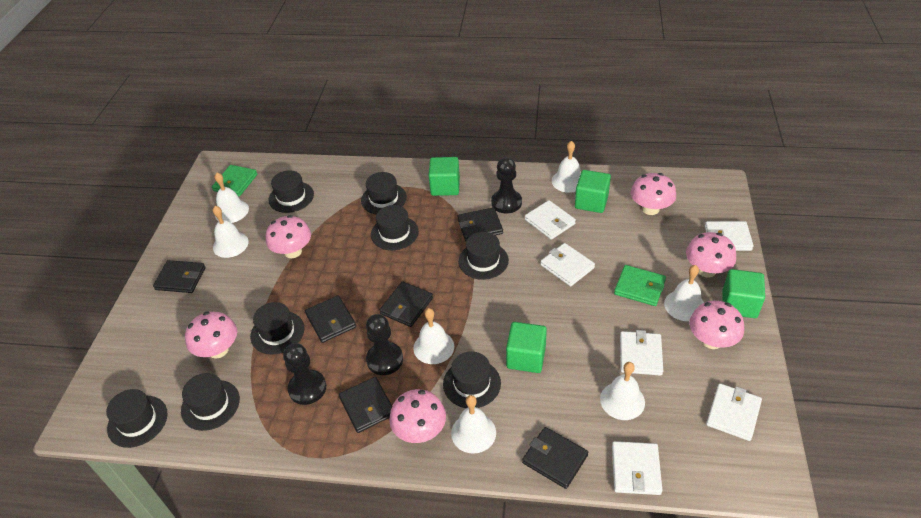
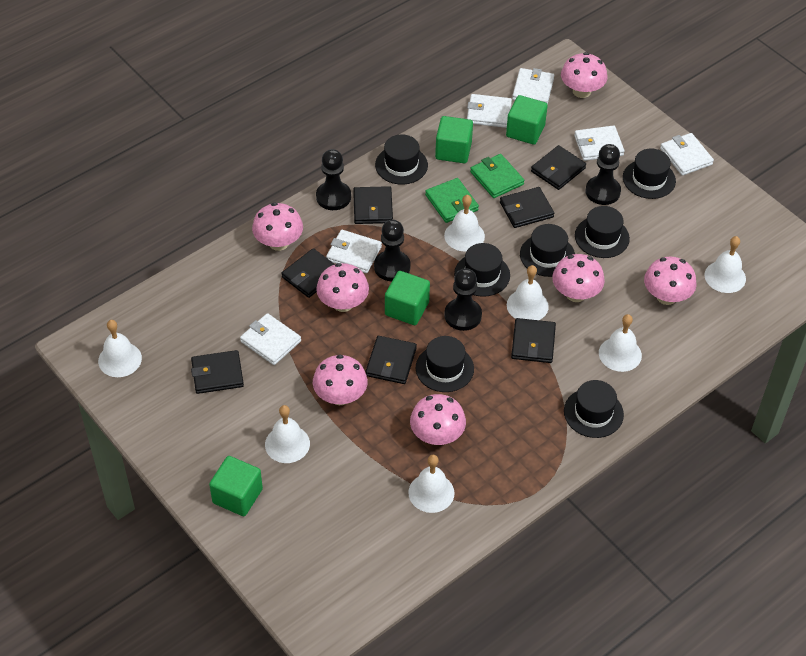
black hat: 8 -> 7
black pawn: 3 -> 4
black wallet: 6 -> 7
pink mushroom: 6 -> 7

